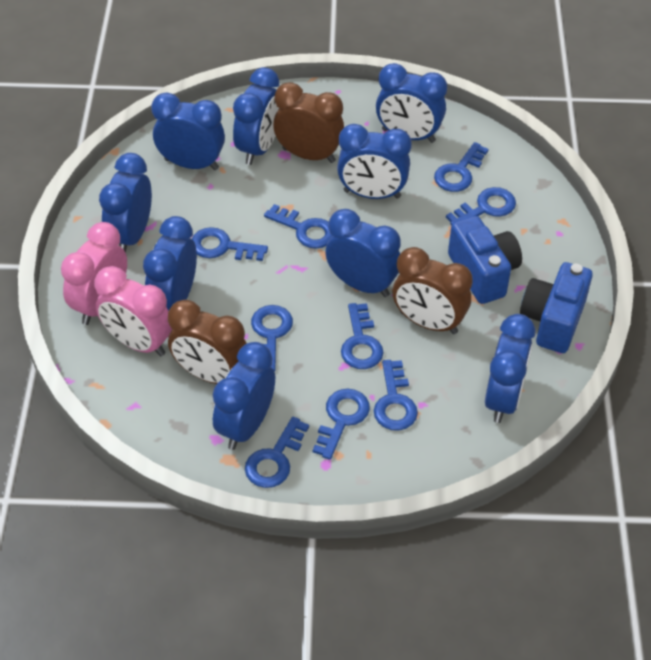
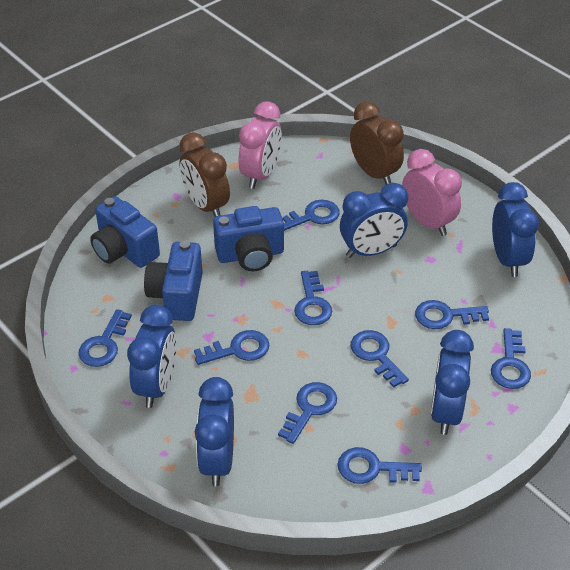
blue camera: 2 -> 3
blue clock: 9 -> 5
brown clock: 3 -> 2

